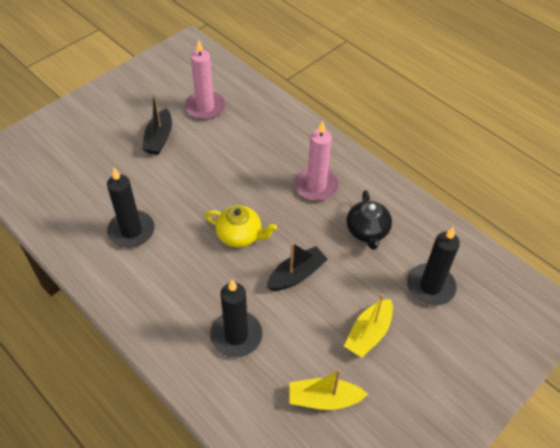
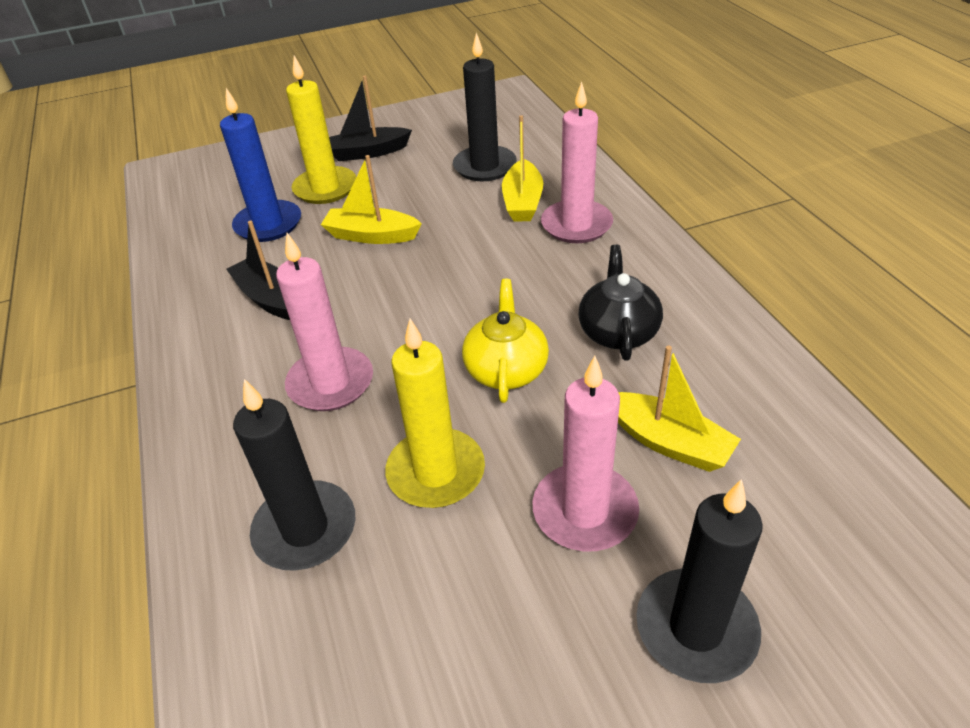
blue candle: 0 -> 1
pink candle: 2 -> 3
yellow boat: 2 -> 3
yellow candle: 0 -> 2

